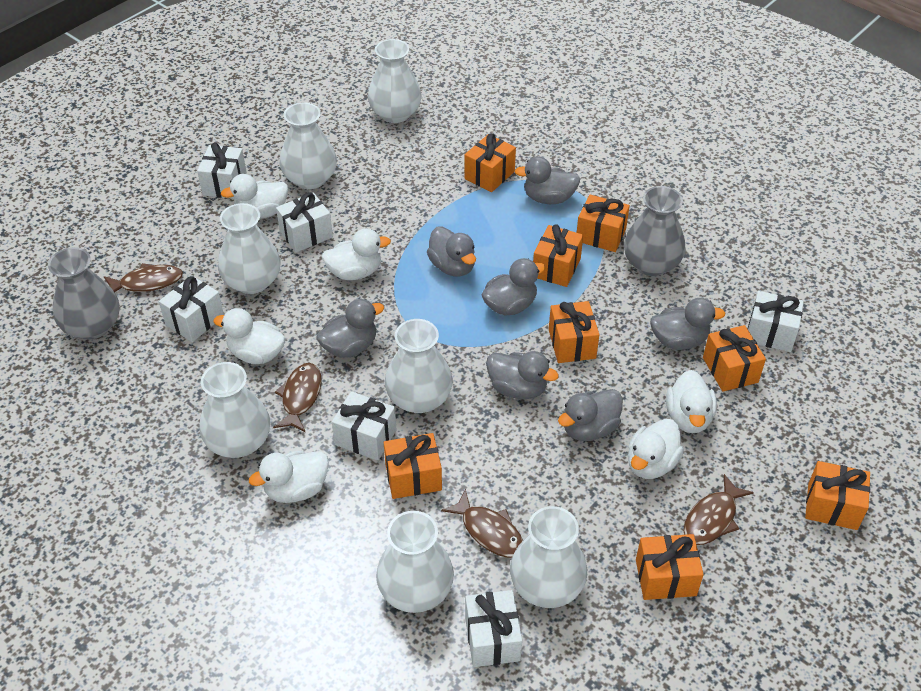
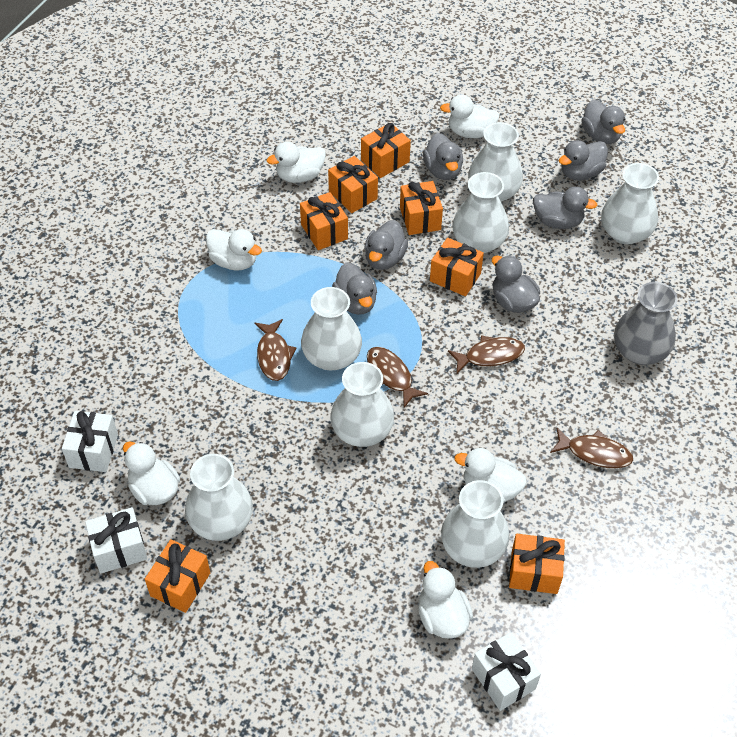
grey vase: 2 -> 1
orange gift: 8 -> 7
white gift: 6 -> 3

